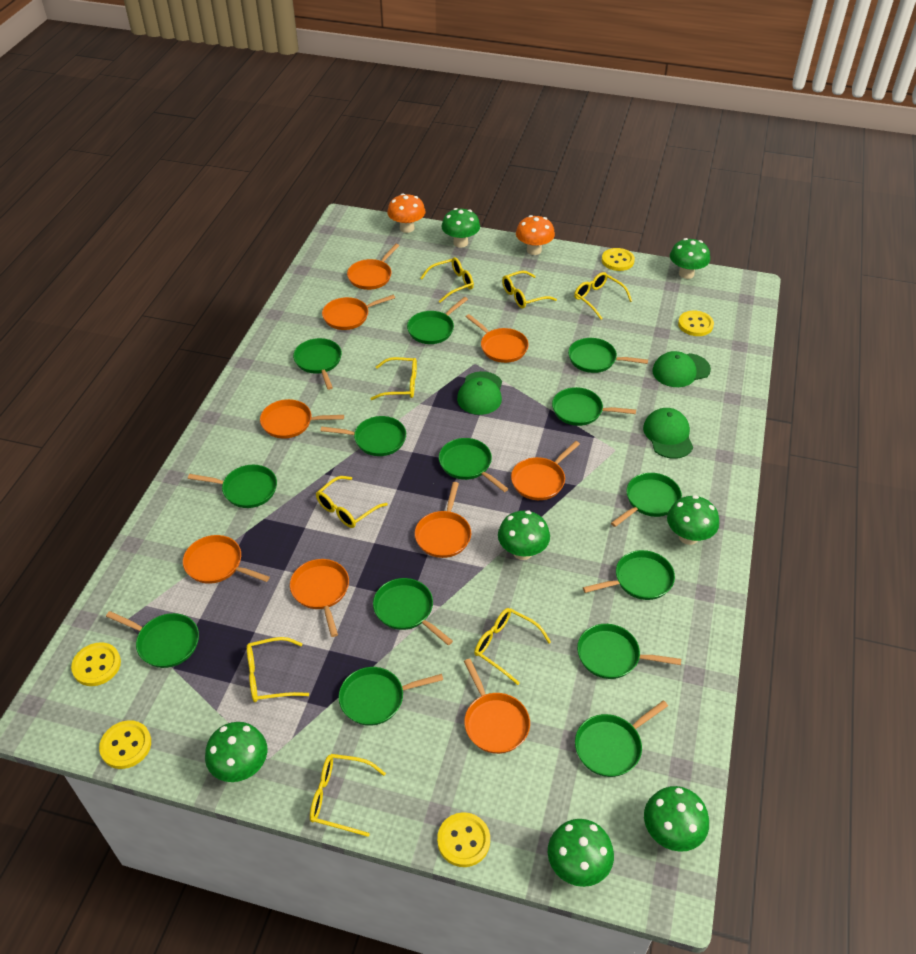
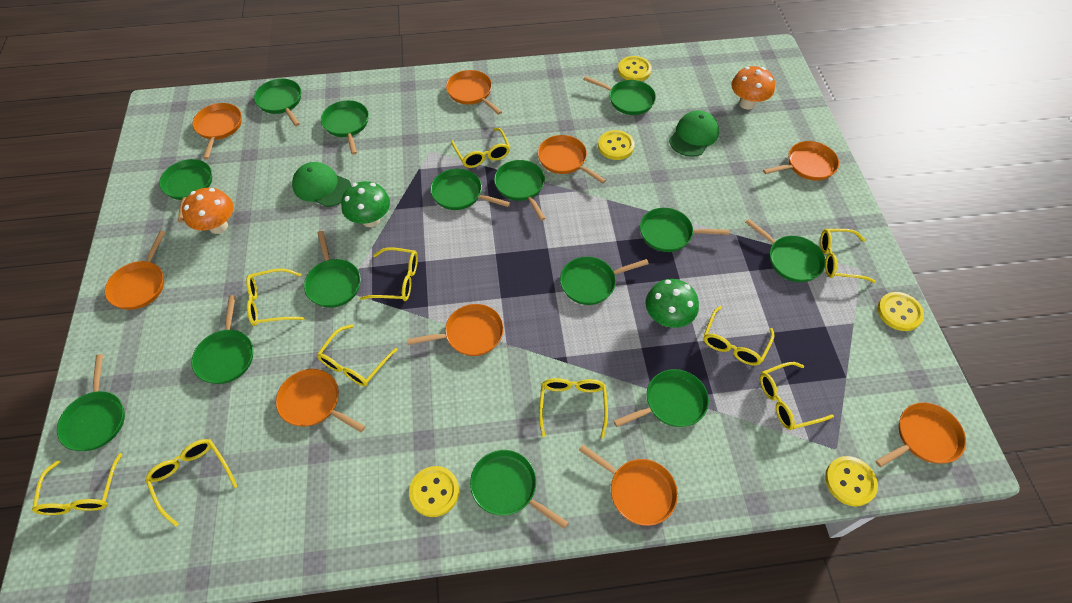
green cap: 3 -> 2
green mushroom: 7 -> 2
yellow glasses: 8 -> 10

